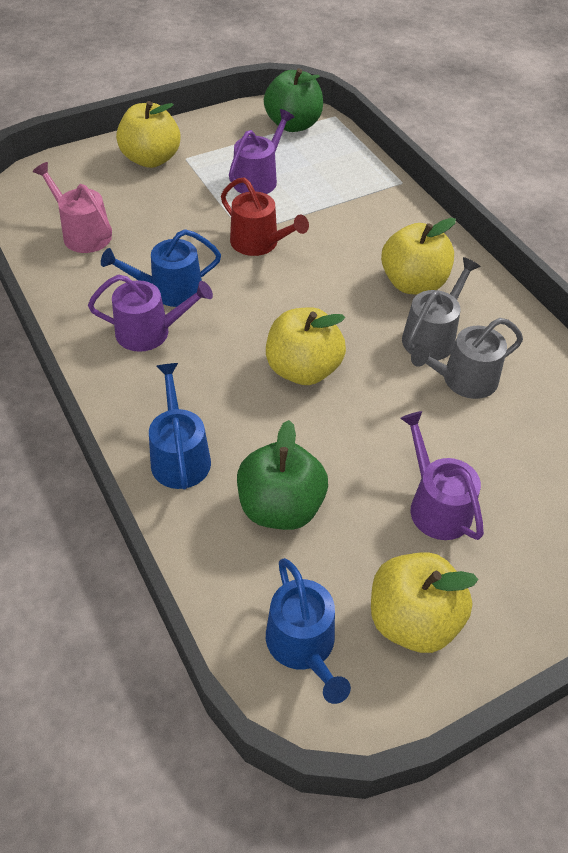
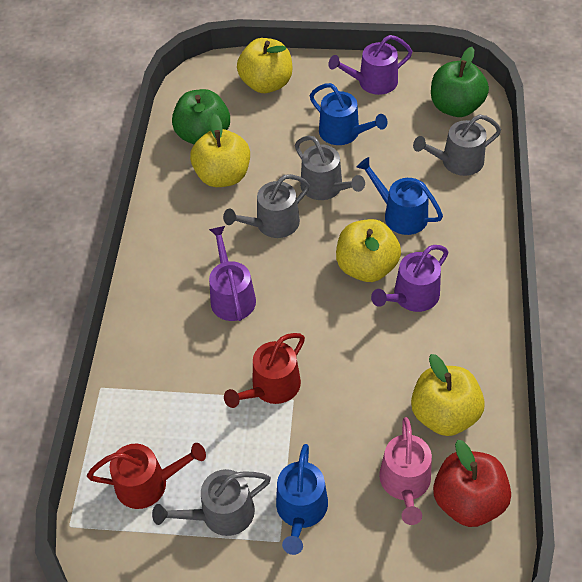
grey watering can: 2 -> 4
red apple: 0 -> 1
red watering can: 1 -> 2

